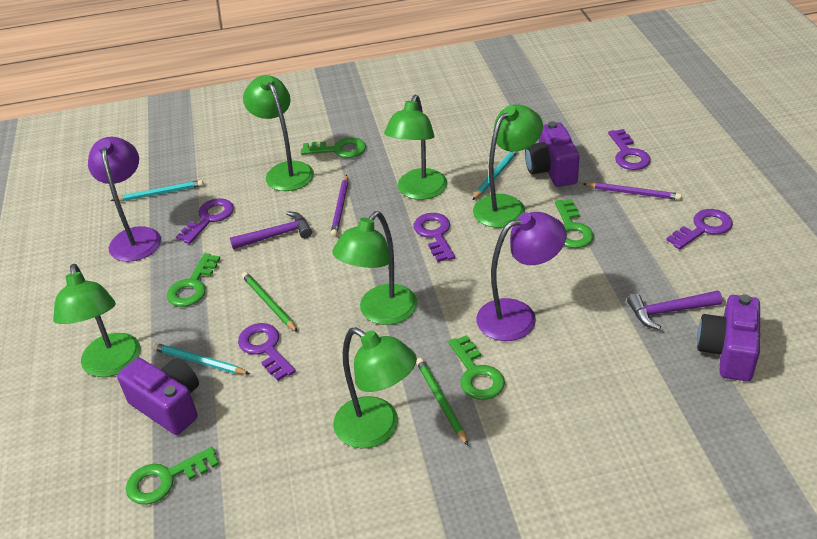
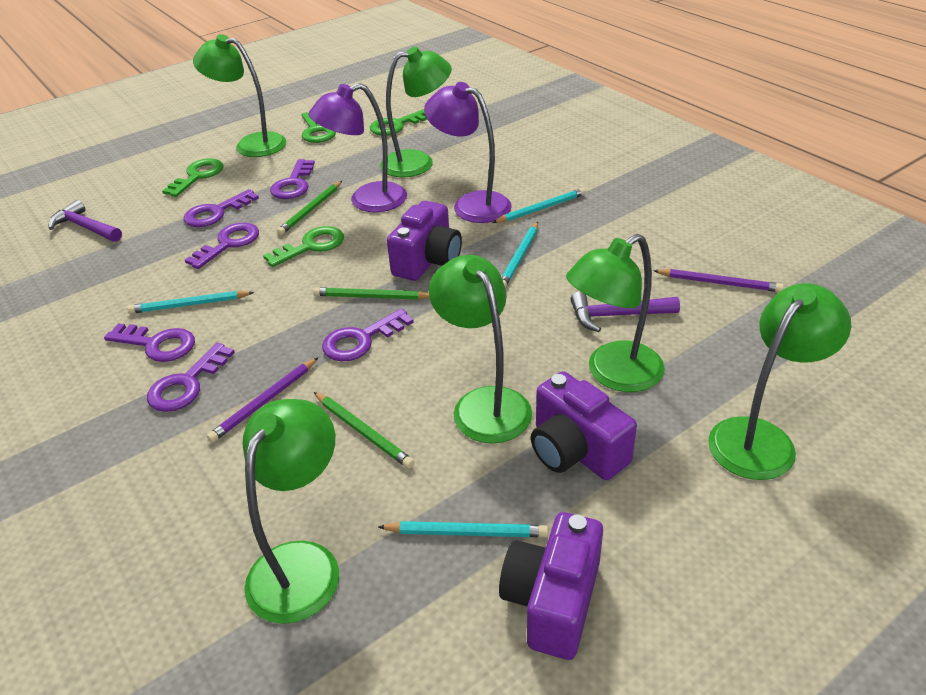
green key: 5 -> 4
green pencil: 2 -> 3
purple key: 5 -> 6
turquoise pencil: 3 -> 4

